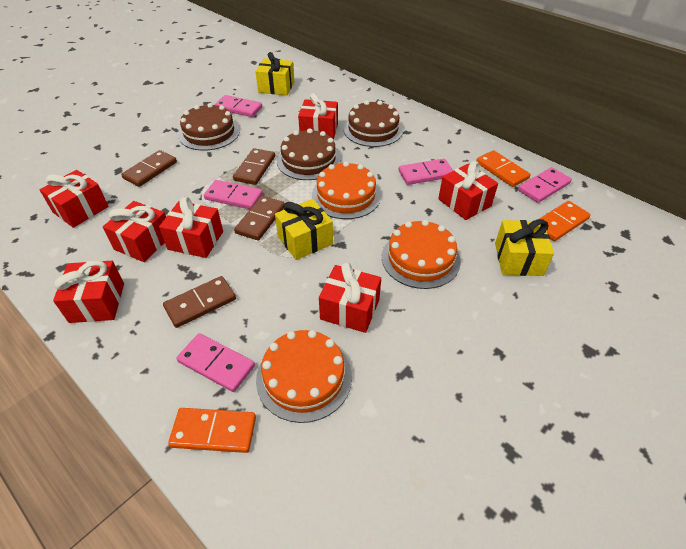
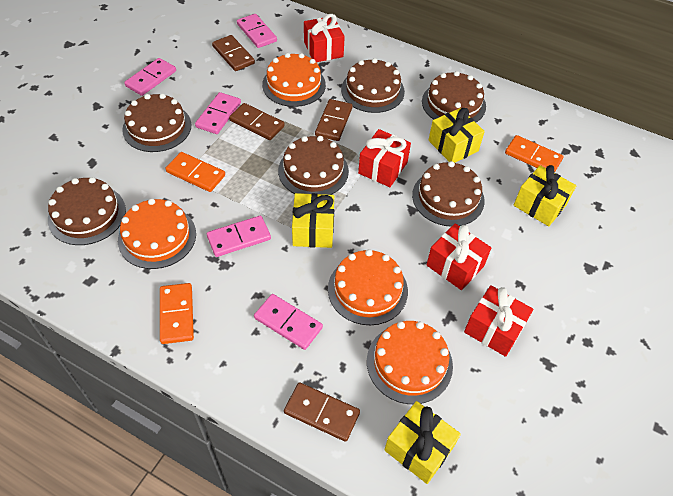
brown cake: 3 -> 6
orange cake: 3 -> 4
red gift: 7 -> 4
yellow gift: 3 -> 4

